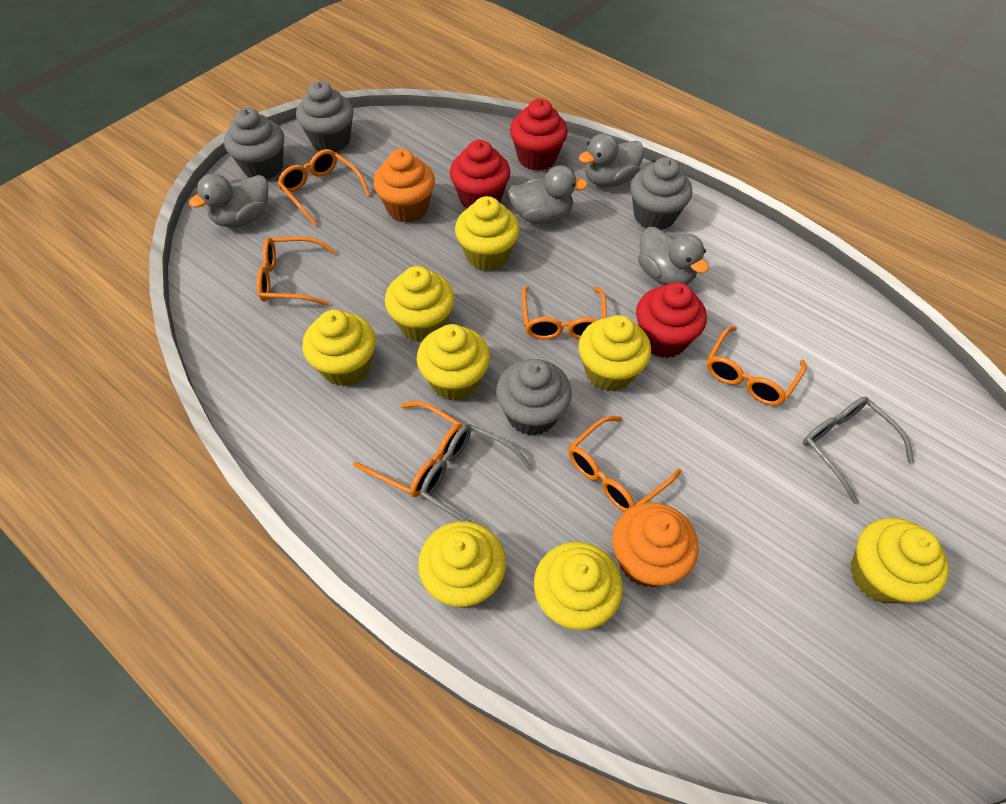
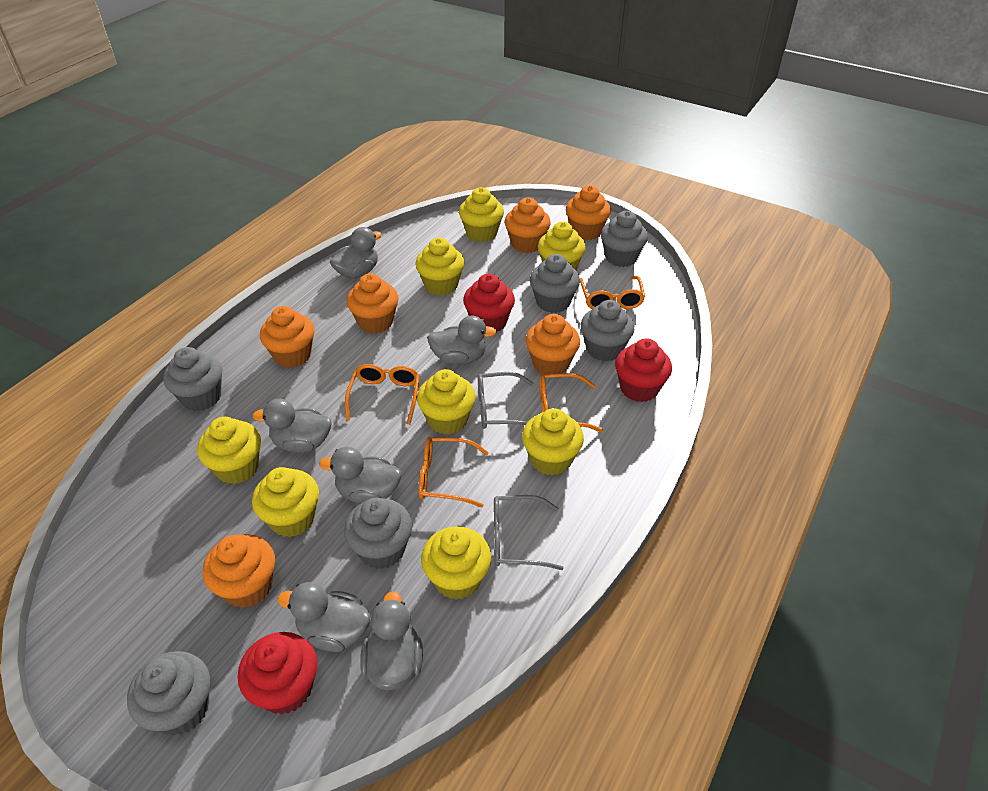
grey cupcake: 4 -> 6
grey duck: 4 -> 6
orange cupcake: 2 -> 6
orange glasses: 6 -> 4

